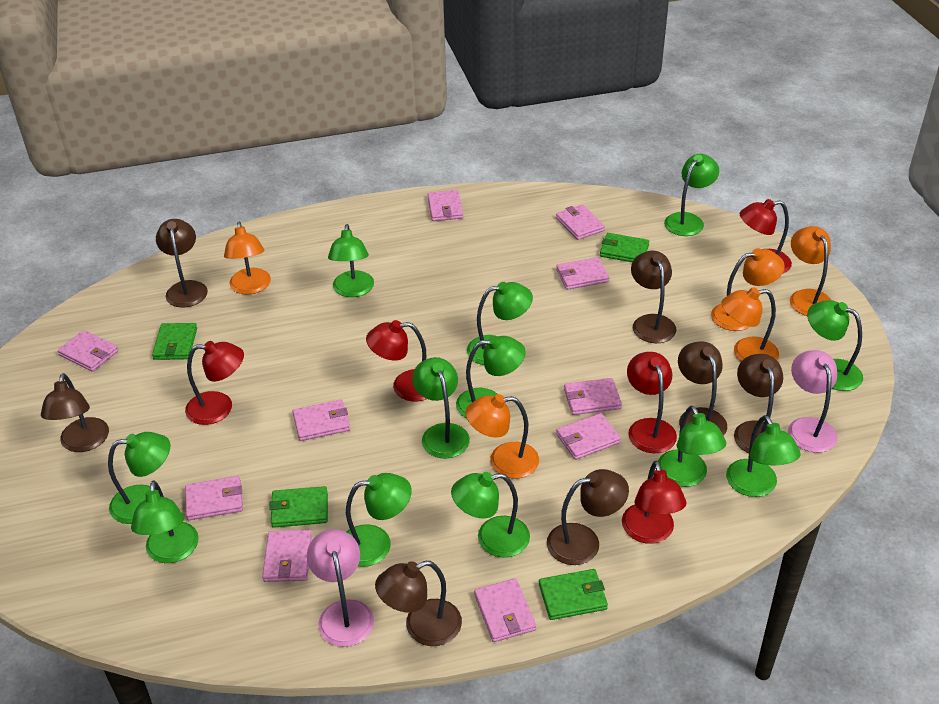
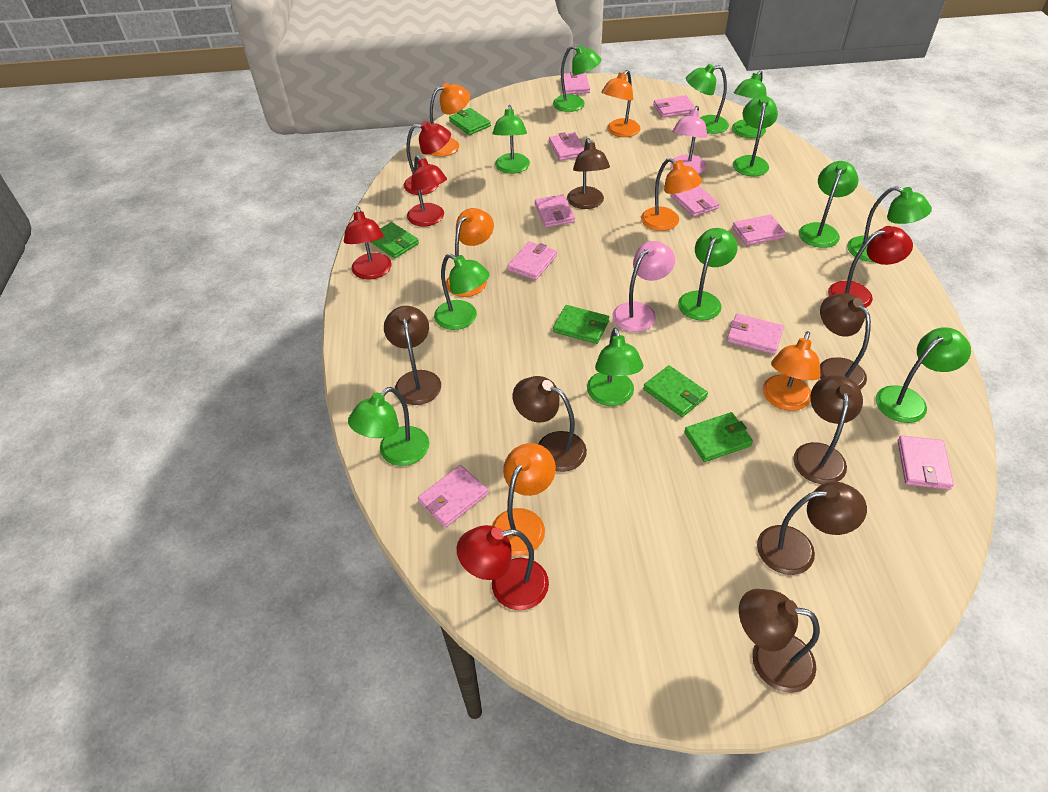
green wallet: 4 -> 5
orange lamp: 5 -> 6

